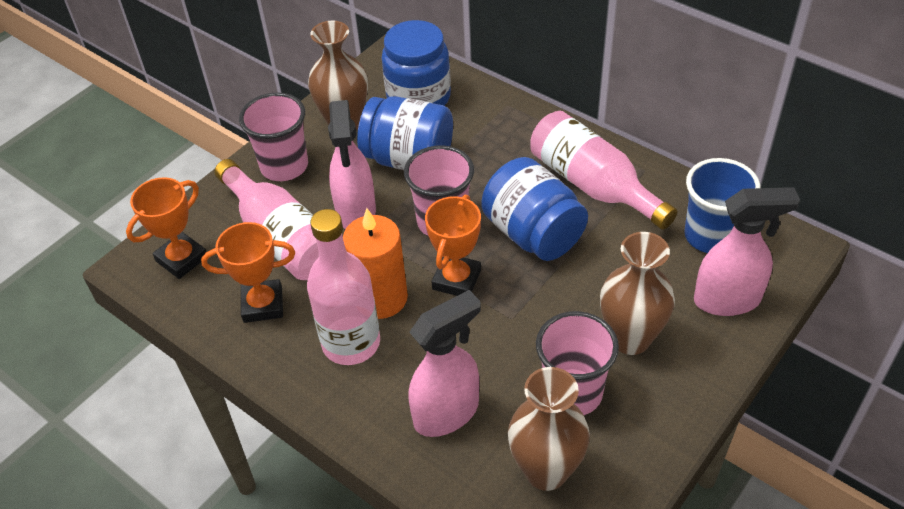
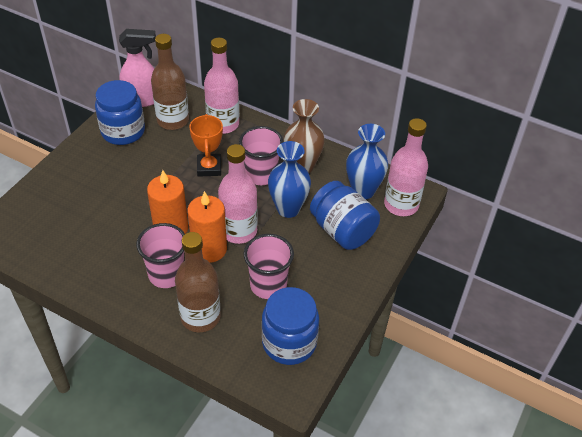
blue cup: 1 -> 0
blue vase: 0 -> 2
brown bottle: 0 -> 2
brown vase: 3 -> 1
orange candle: 1 -> 2
orange trophy: 3 -> 1
pink spray bottle: 3 -> 1

